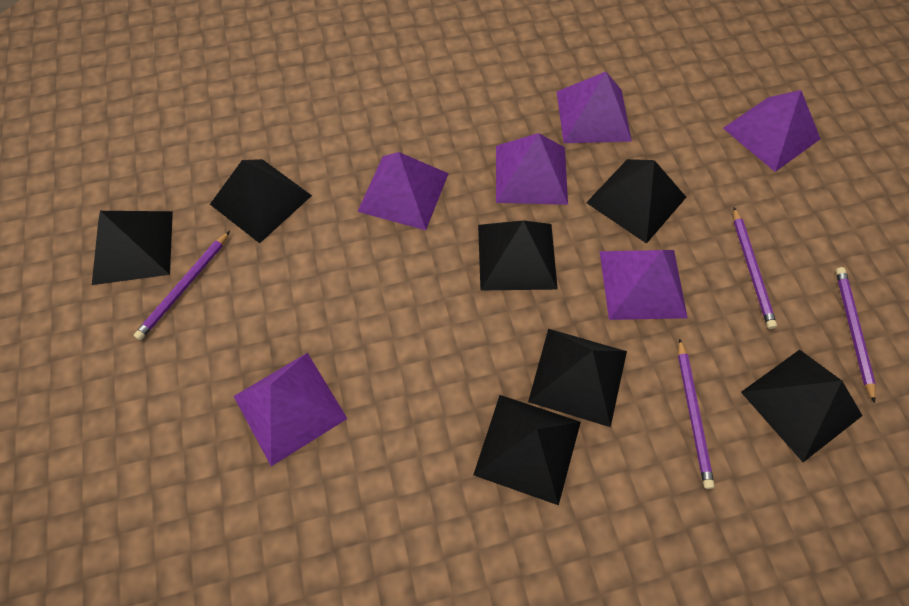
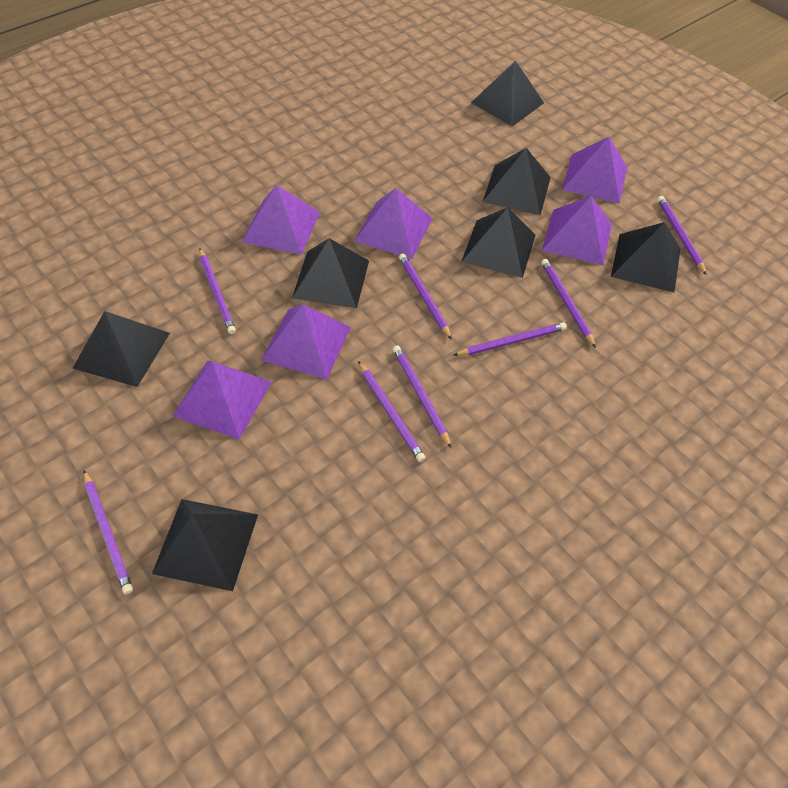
purple pencil: 4 -> 8

